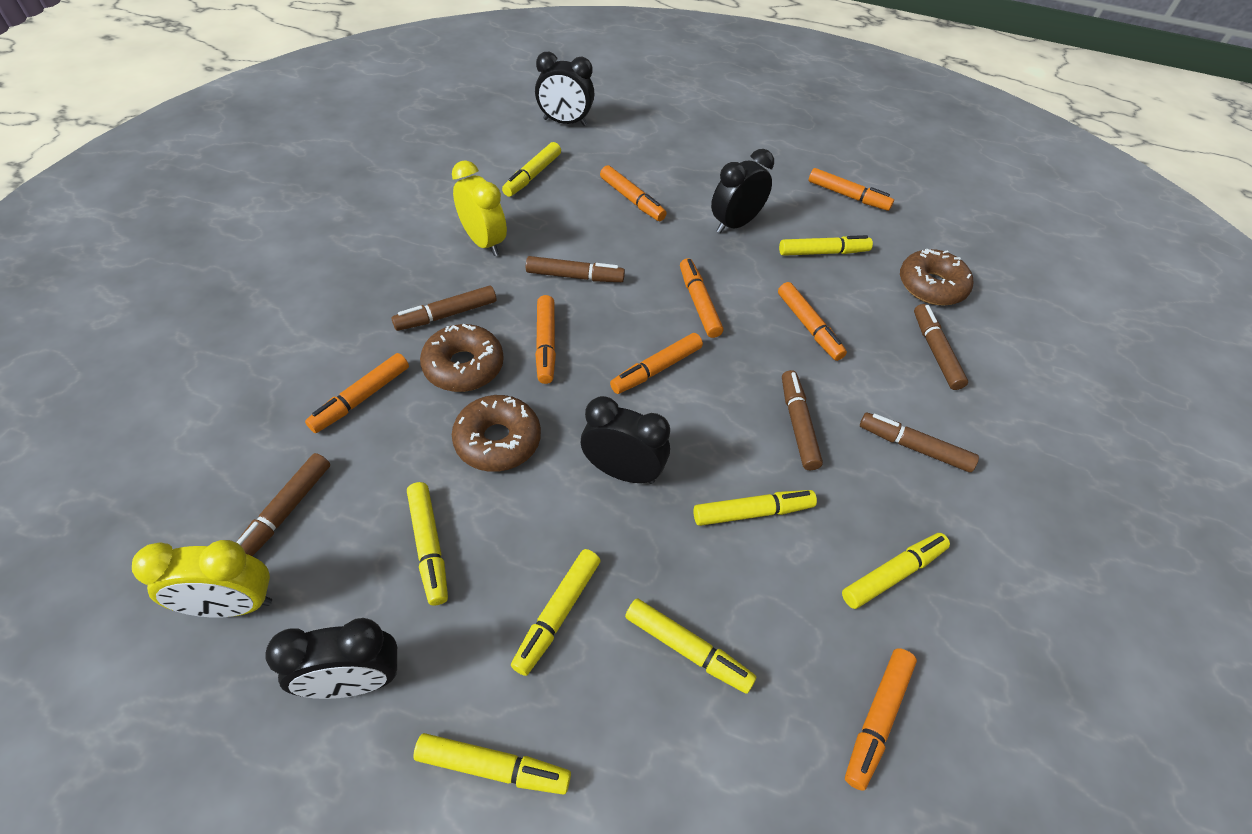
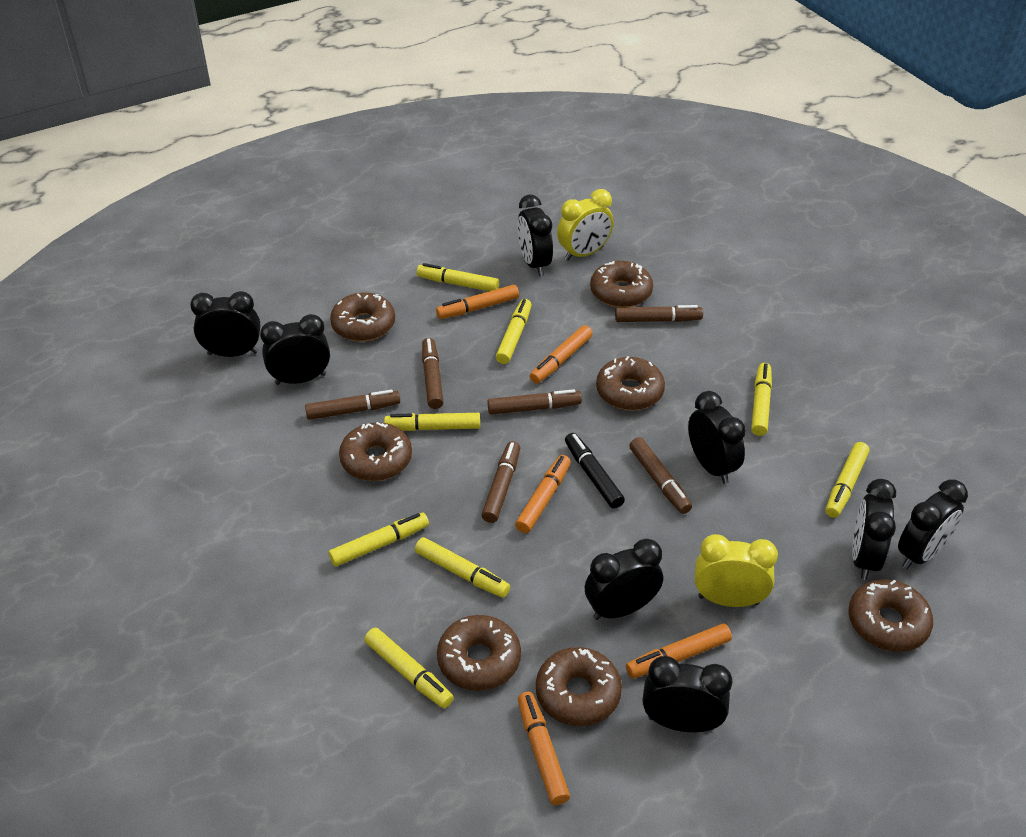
black clock: 4 -> 8
black marker: 0 -> 1
brown donut: 3 -> 7
orange marker: 8 -> 5

